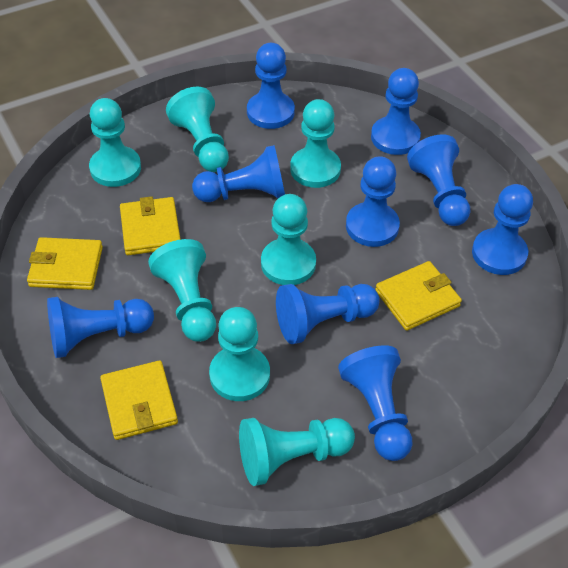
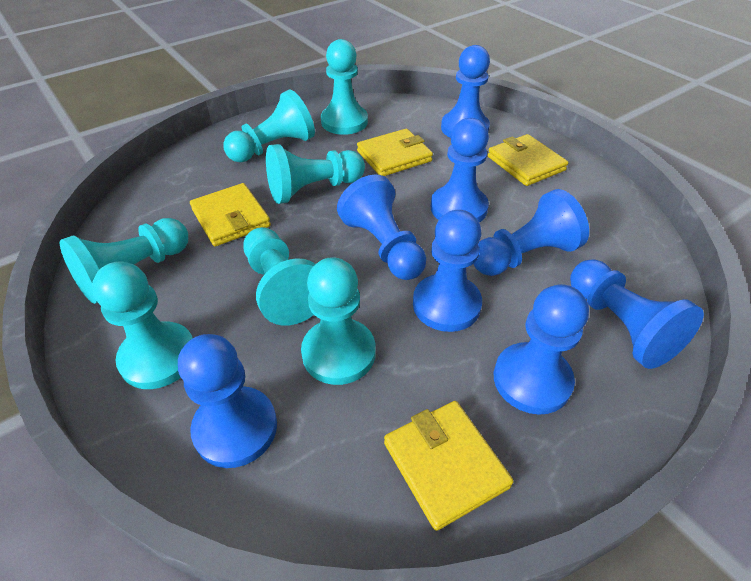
blue pawn: 9 -> 8

